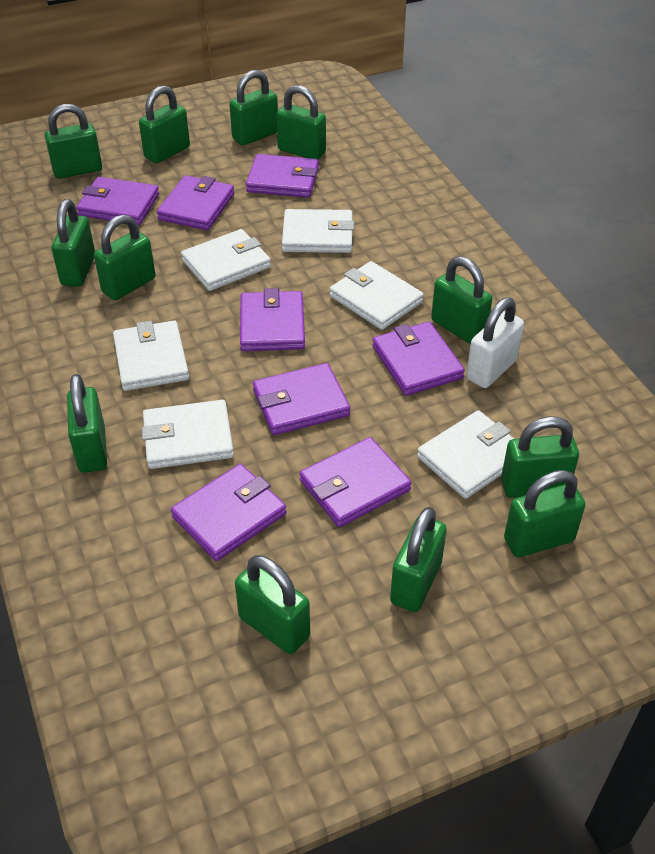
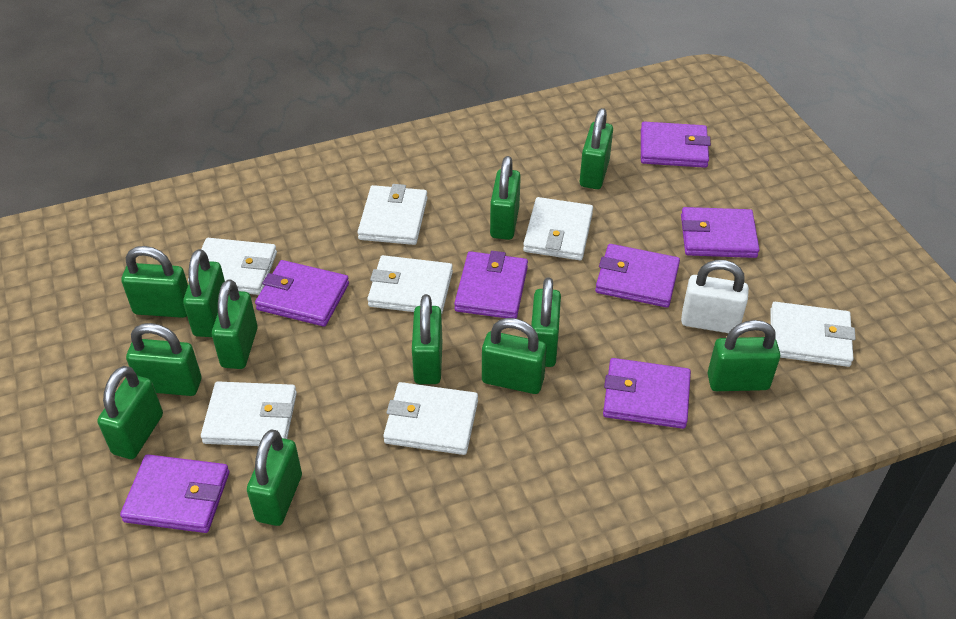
purple wallet: 8 -> 7
white wallet: 6 -> 7

